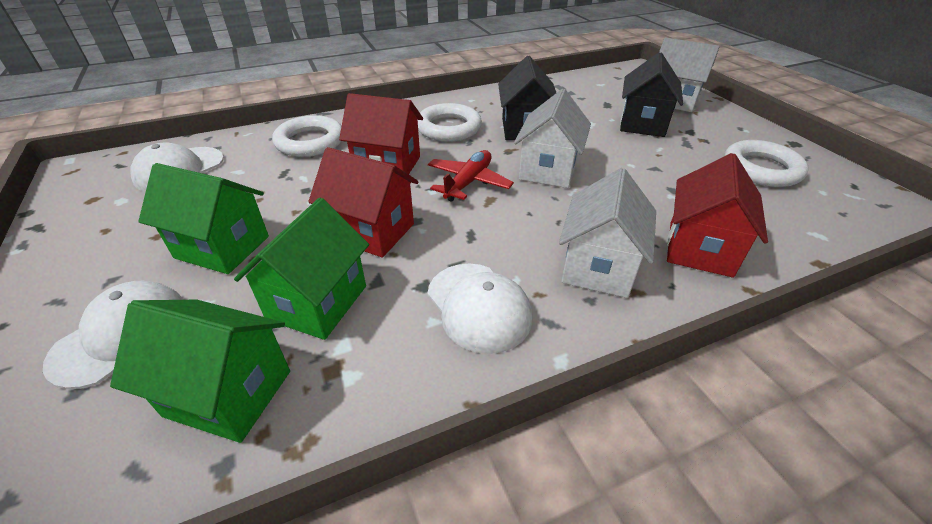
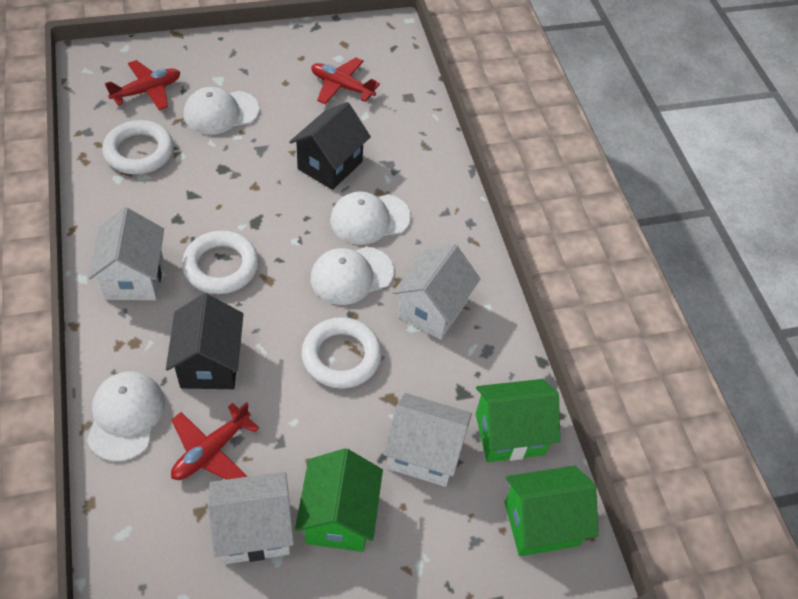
red house: 3 -> 0
red plane: 1 -> 3
white cap: 3 -> 4
white house: 3 -> 4

